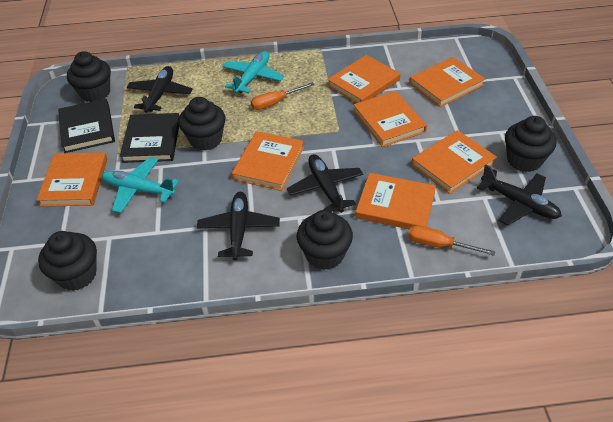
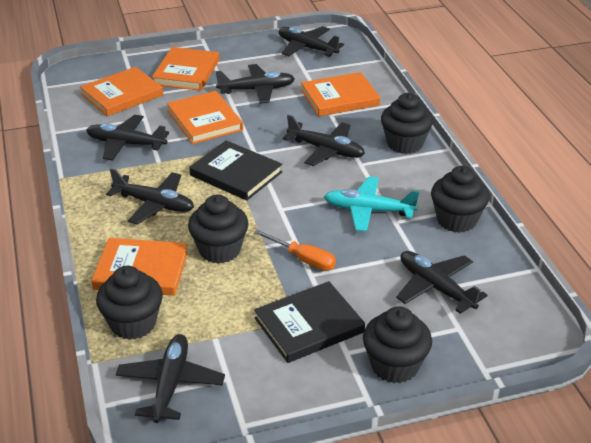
black plane: 4 -> 7
orange book: 7 -> 5
orange screwdriver: 2 -> 1
turquoise plane: 2 -> 1

